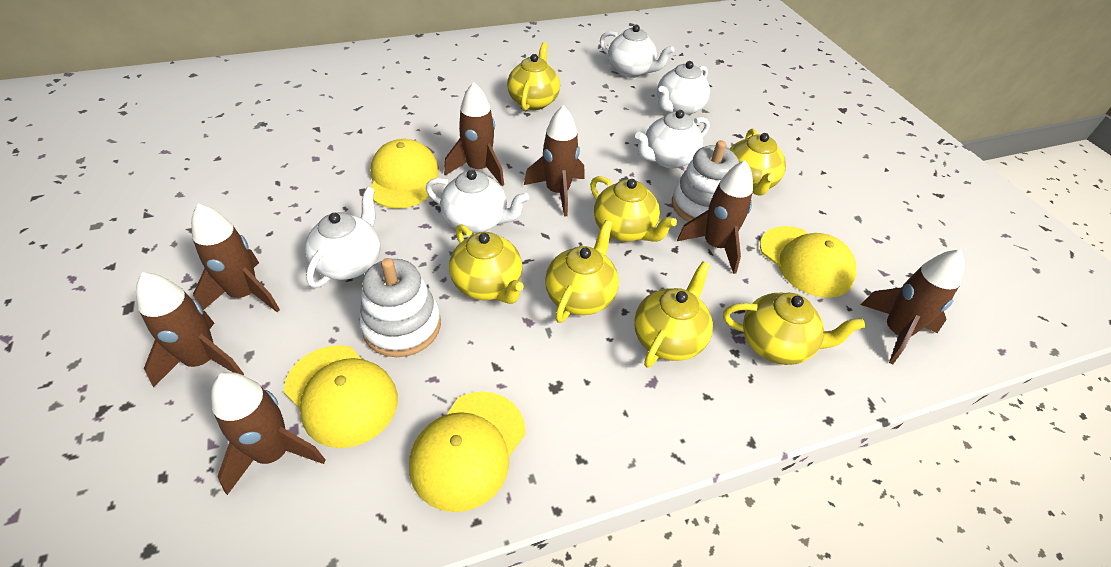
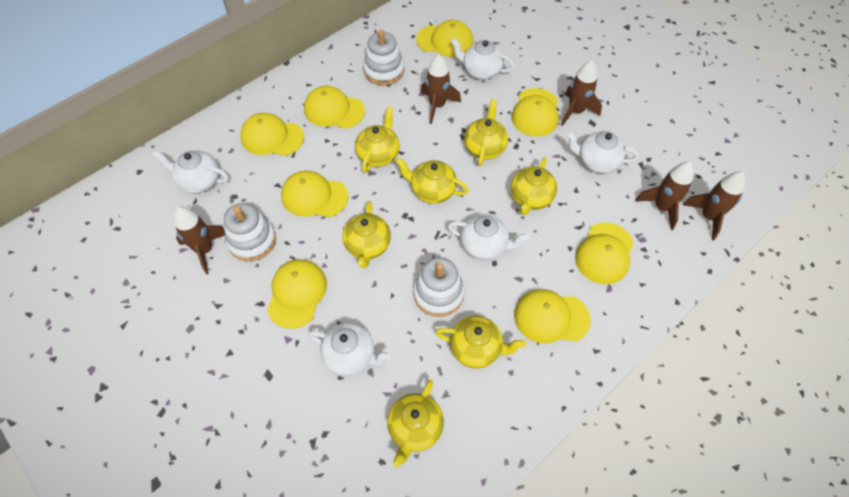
brown rocket: 7 -> 5
white stacking toy: 2 -> 3
yellow cap: 4 -> 8

